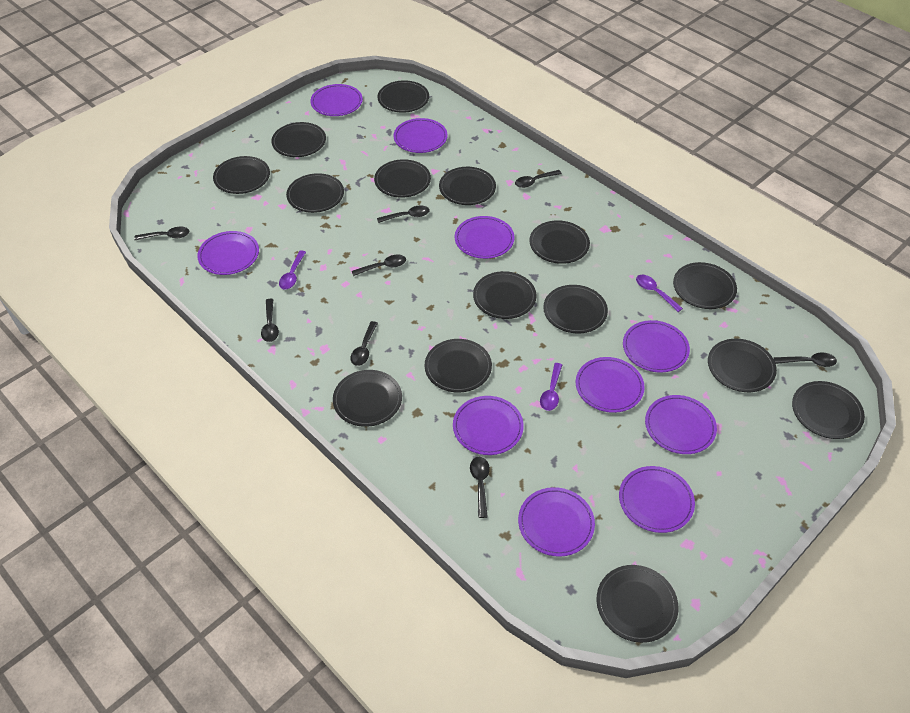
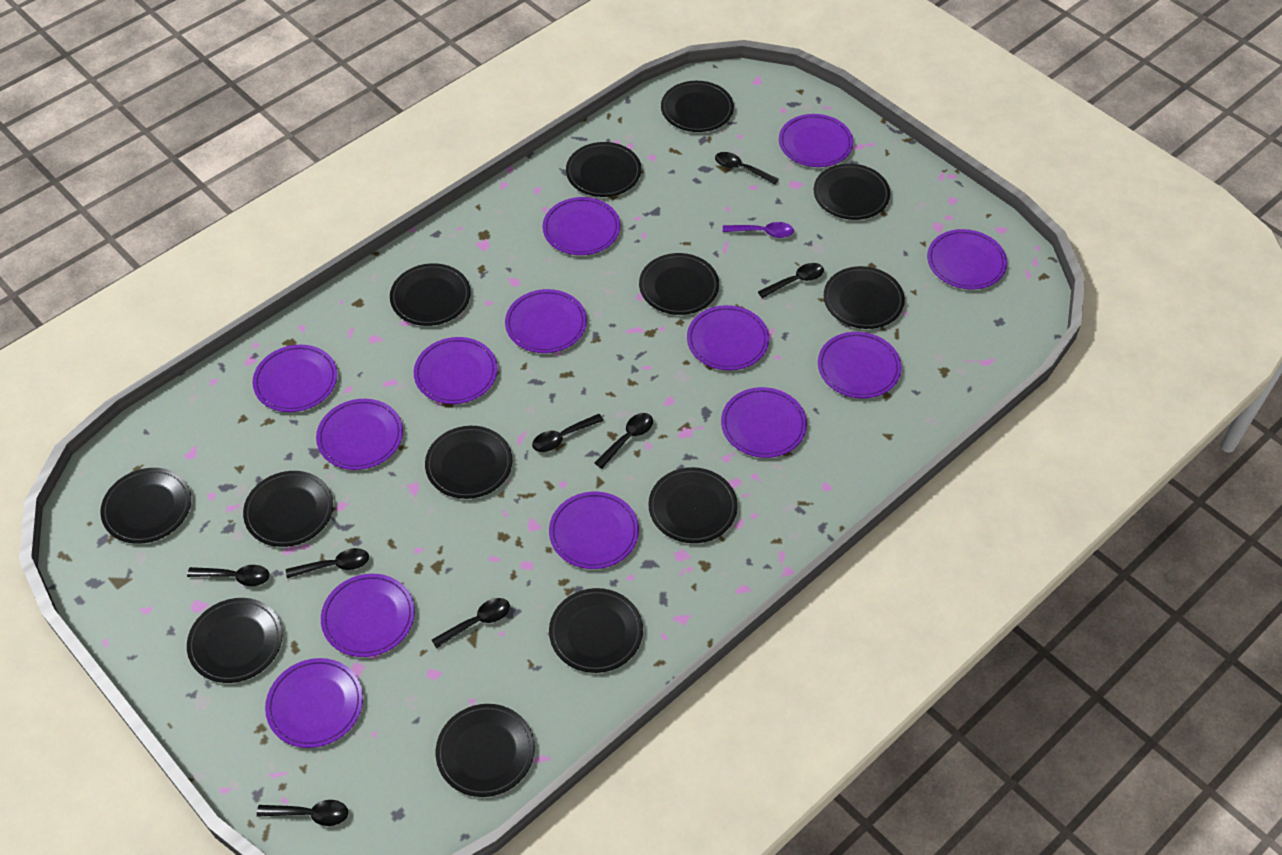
black plate: 15 -> 13
purple plate: 10 -> 13
purple spoon: 3 -> 1

